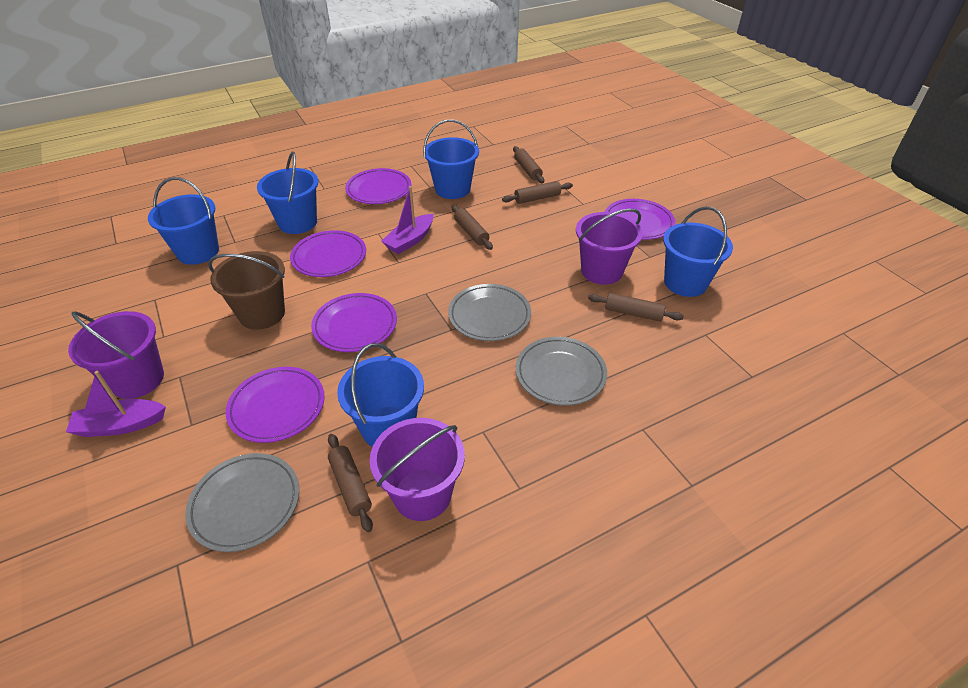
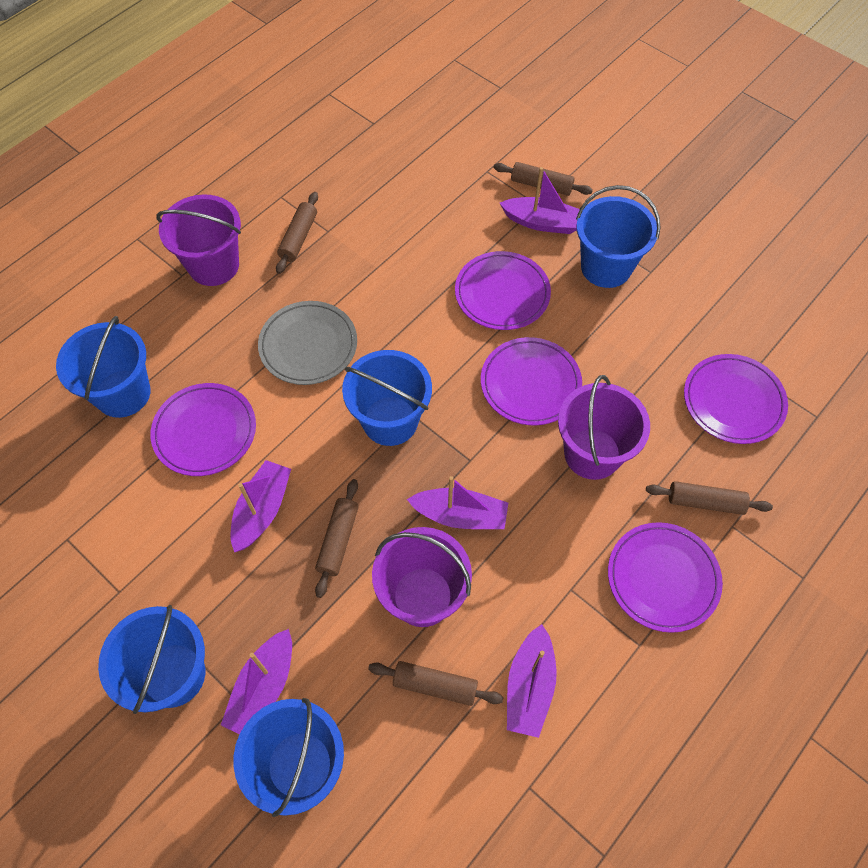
brown bucket: 1 -> 0
grey plate: 3 -> 1
purple boat: 2 -> 5

